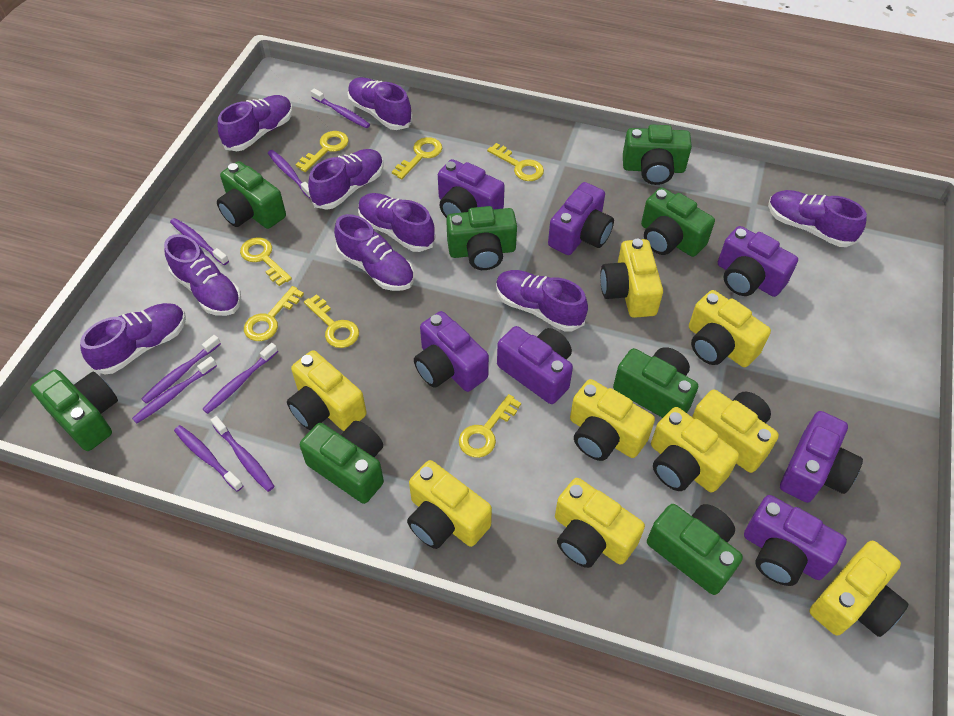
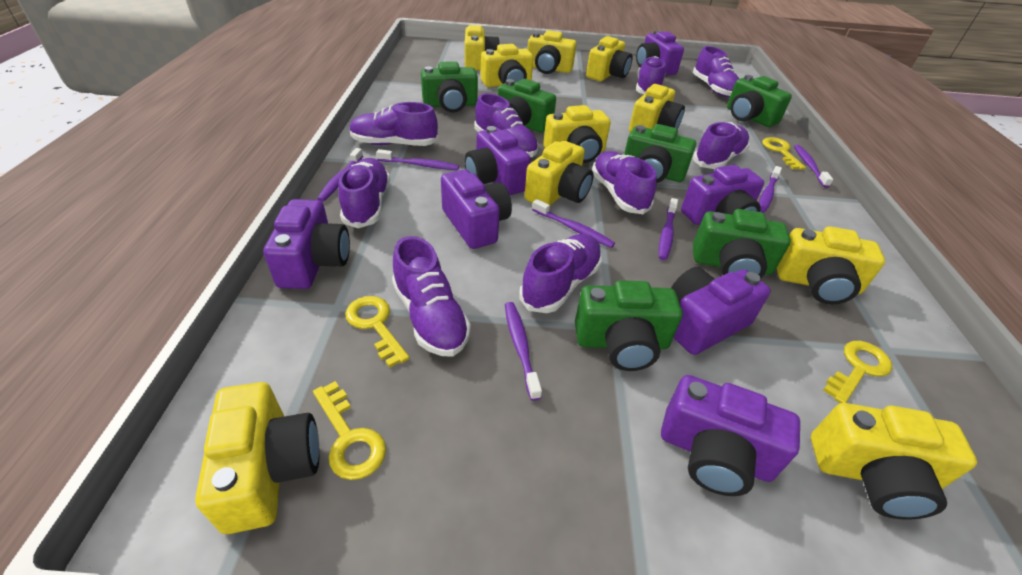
green camera: 8 -> 6
purple toothbrush: 8 -> 7
yellow camera: 9 -> 10
yellow key: 7 -> 4

